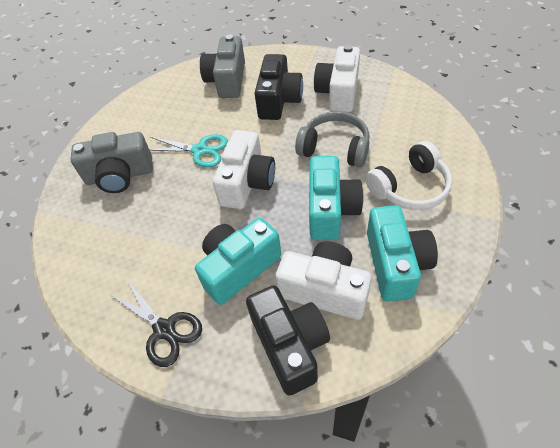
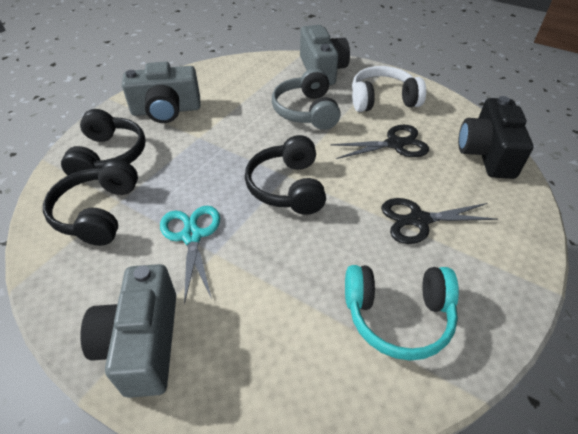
black camera: 2 -> 1
black headphones: 0 -> 3
black scissors: 1 -> 2
grey camera: 2 -> 3
turquoise camera: 3 -> 0
turquoise headphones: 0 -> 1
white camera: 3 -> 0

